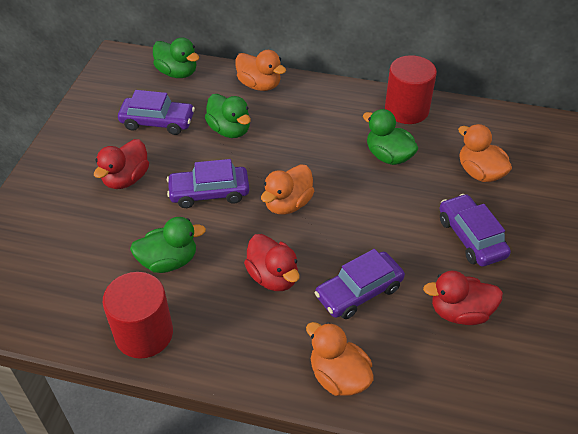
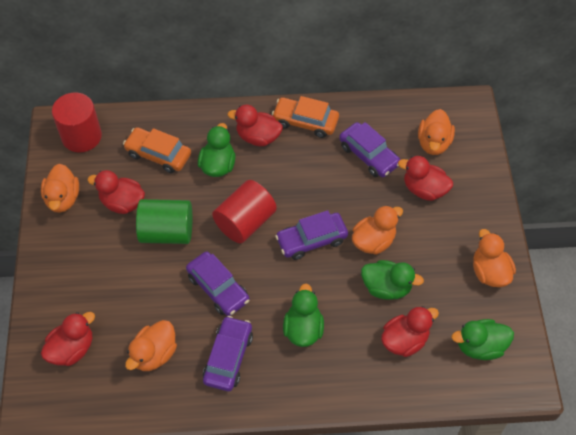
green cylinder: 0 -> 1
orange car: 0 -> 2
orange duck: 4 -> 5
red duck: 3 -> 5

